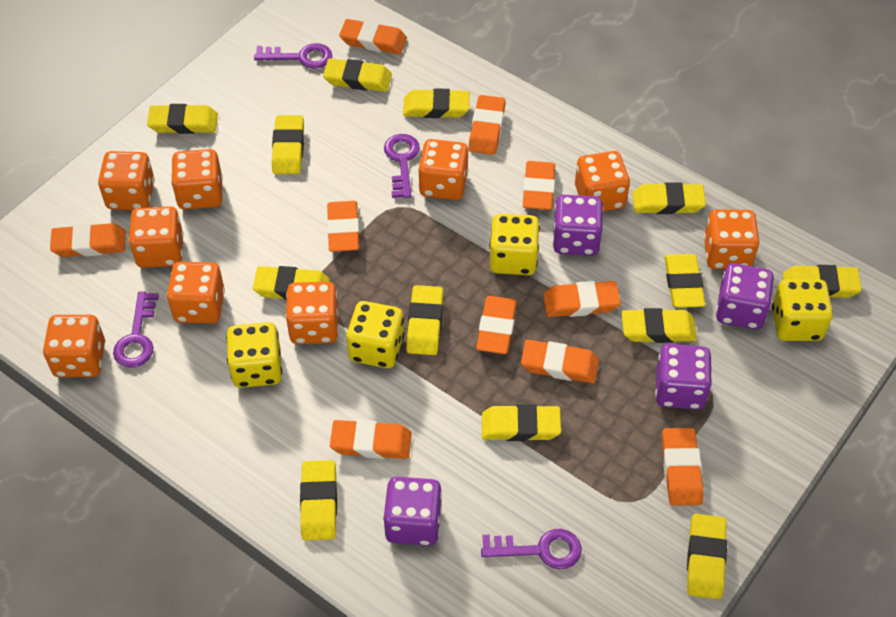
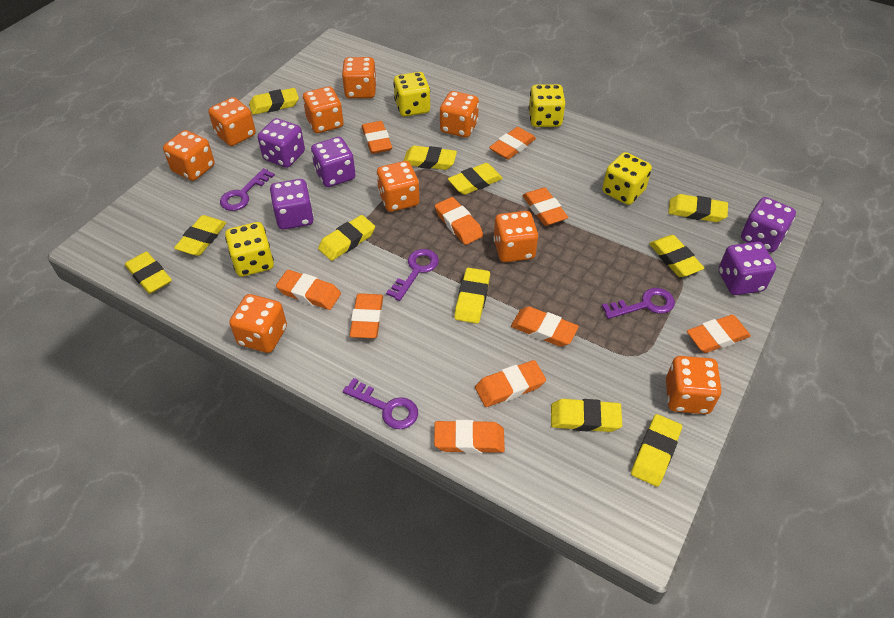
purple dice: 4 -> 5
yellow eraser: 13 -> 11

